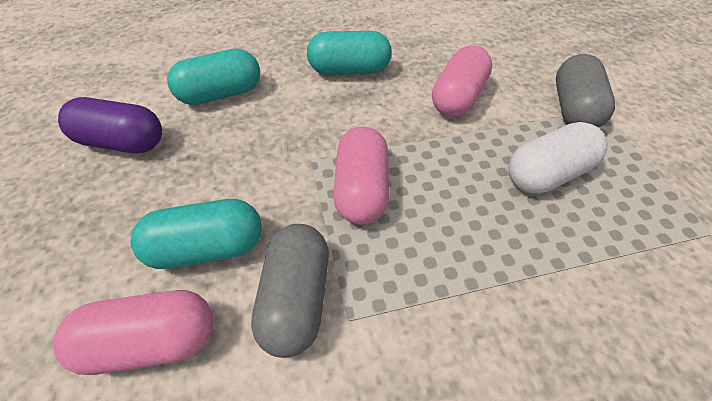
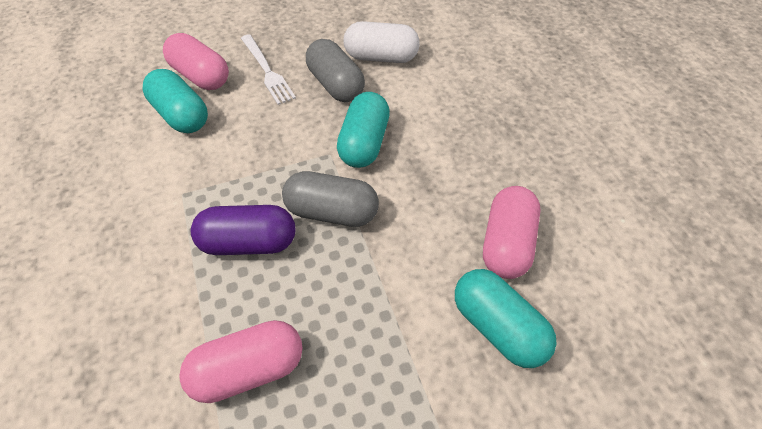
white fork: 0 -> 1

